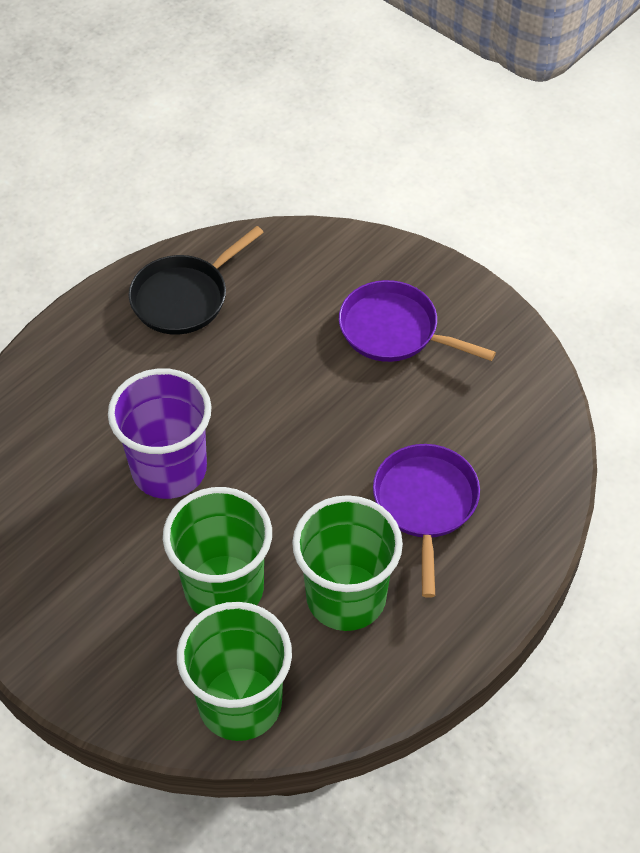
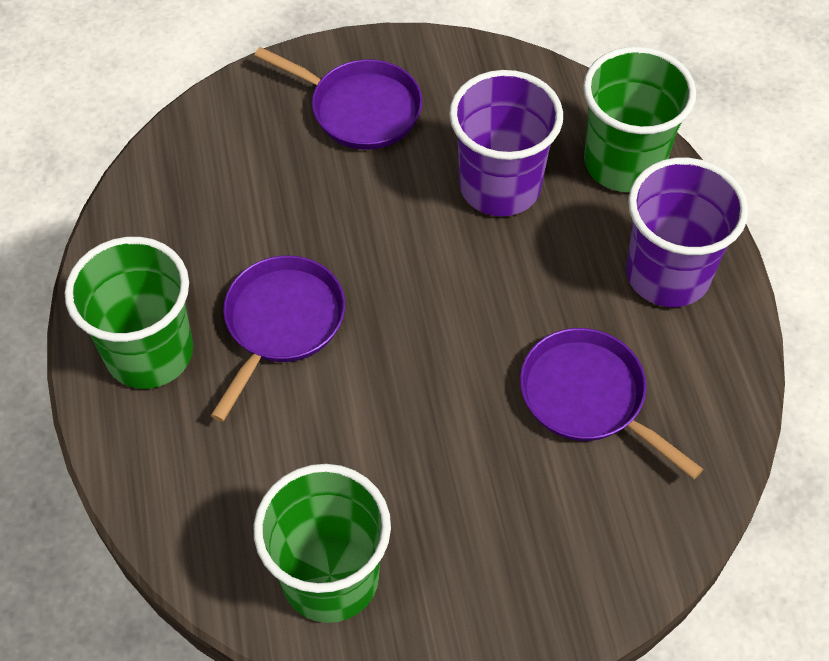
black pan: 1 -> 0
purple cup: 1 -> 2
purple pan: 2 -> 3

